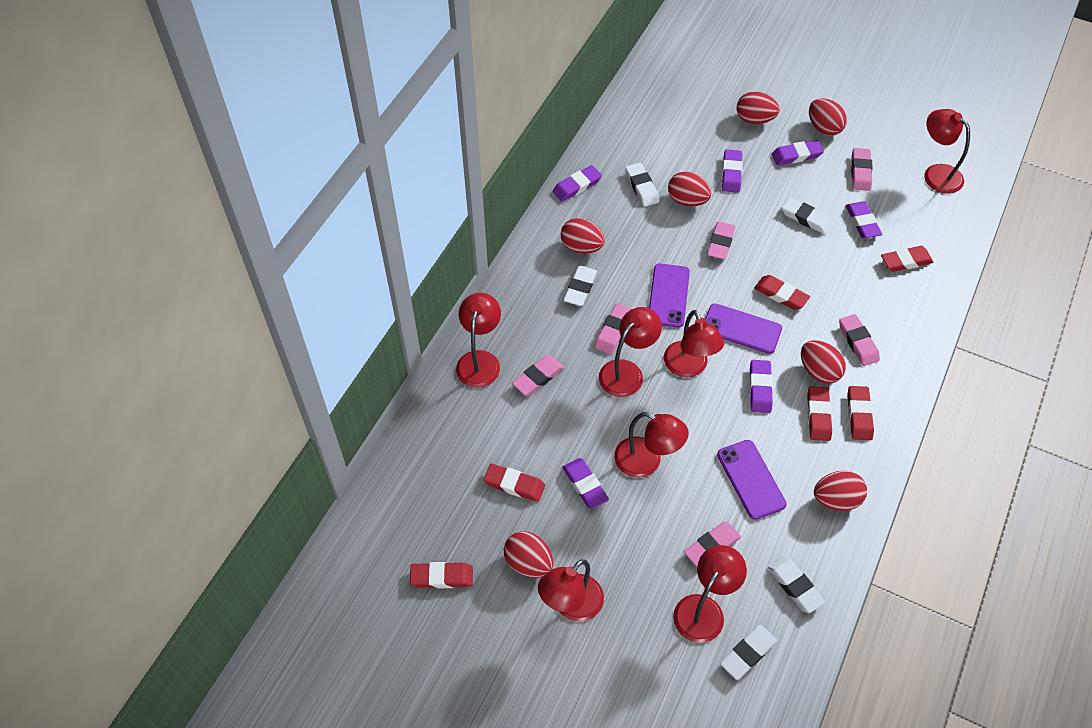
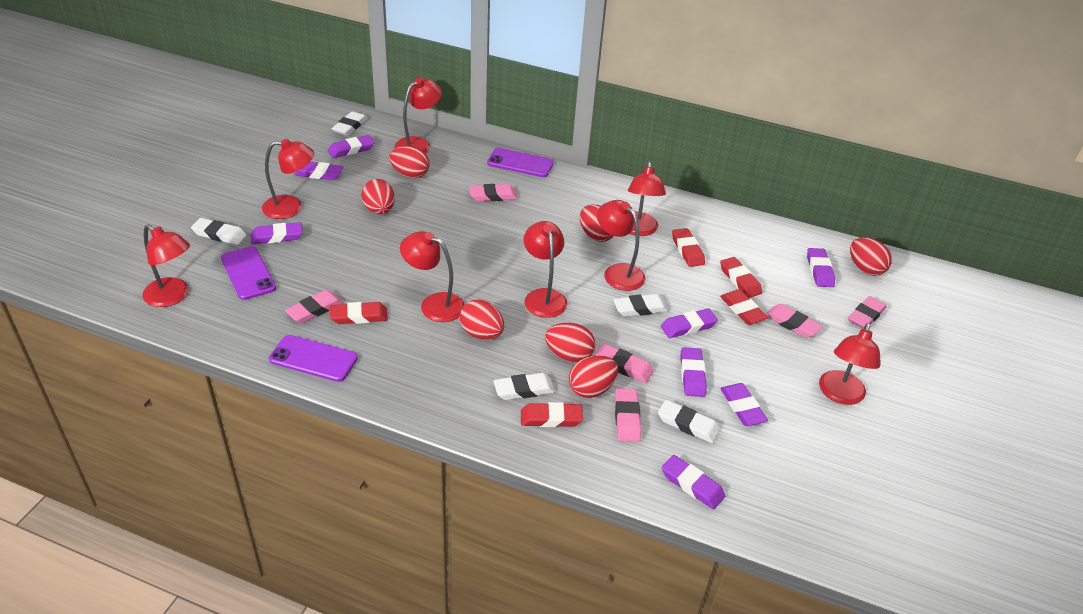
purple eraser: 6 -> 8
red eraser: 6 -> 5
red lamp: 7 -> 8

